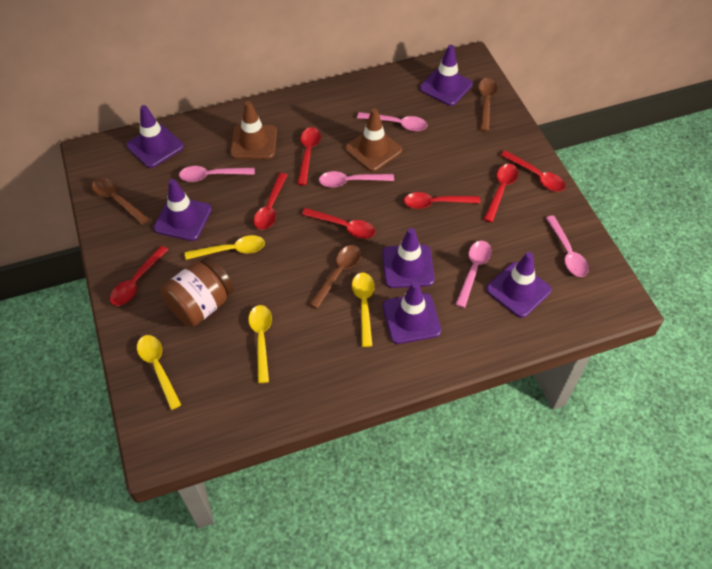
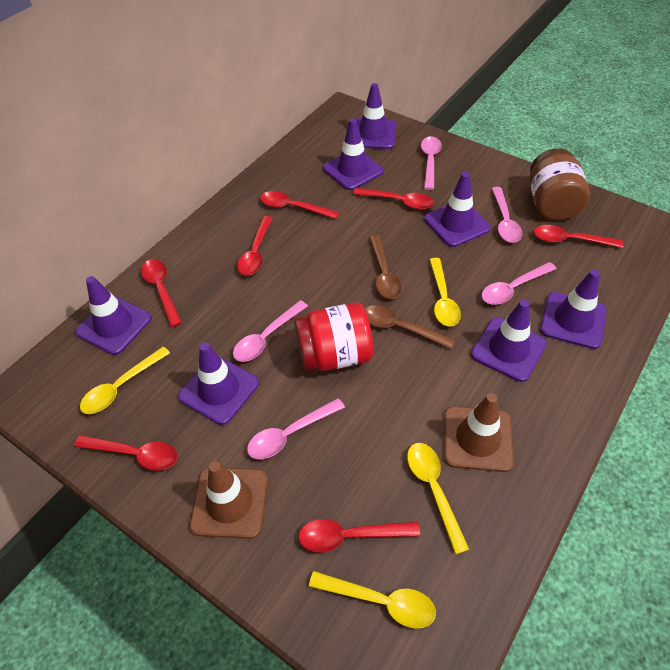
brown spoon: 3 -> 2
purple traffic cone: 6 -> 7
red jar: 0 -> 1

